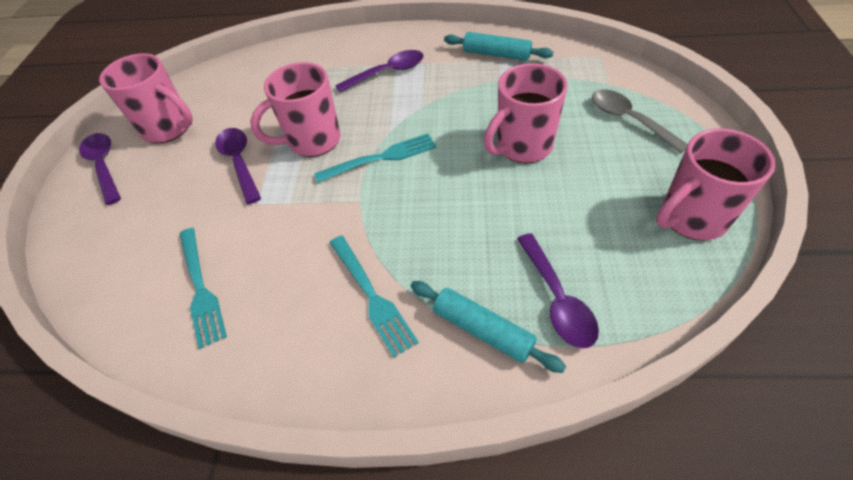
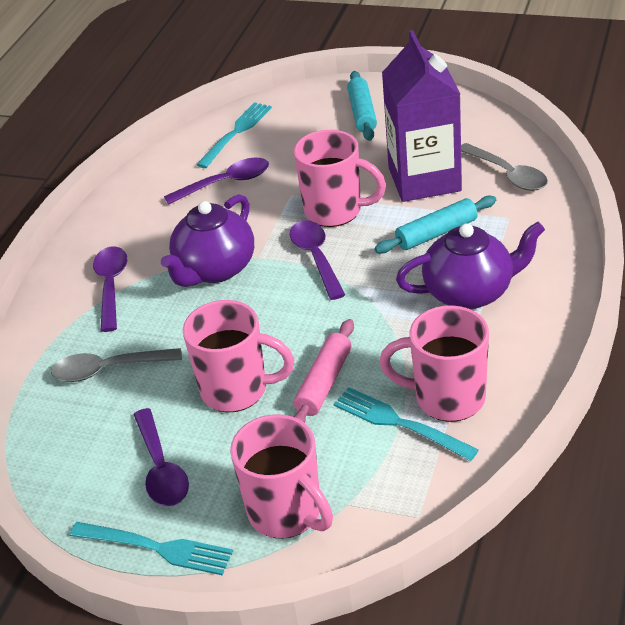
grey spoon: 1 -> 2
pink rolling pin: 0 -> 1
purple carton: 0 -> 1
purple teapot: 0 -> 2

